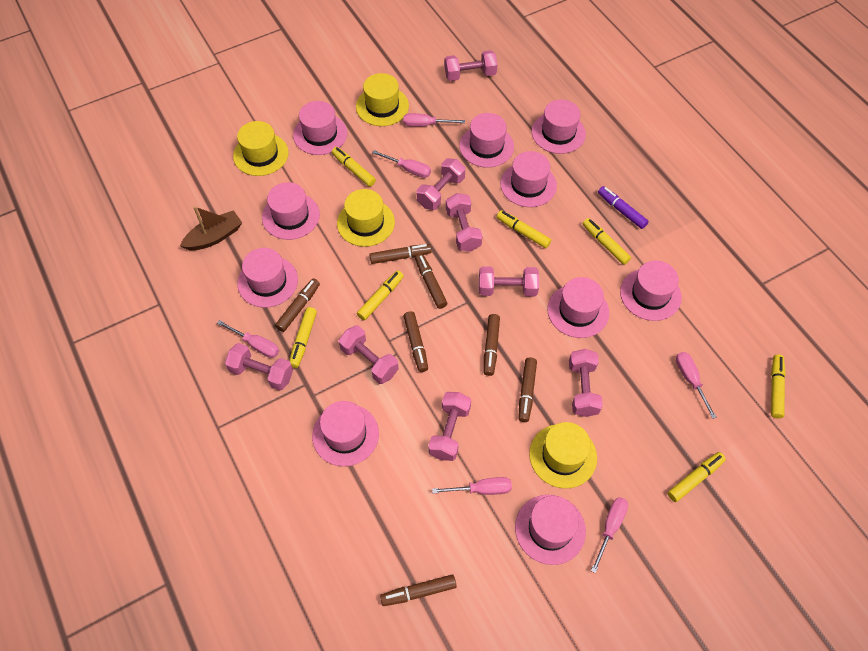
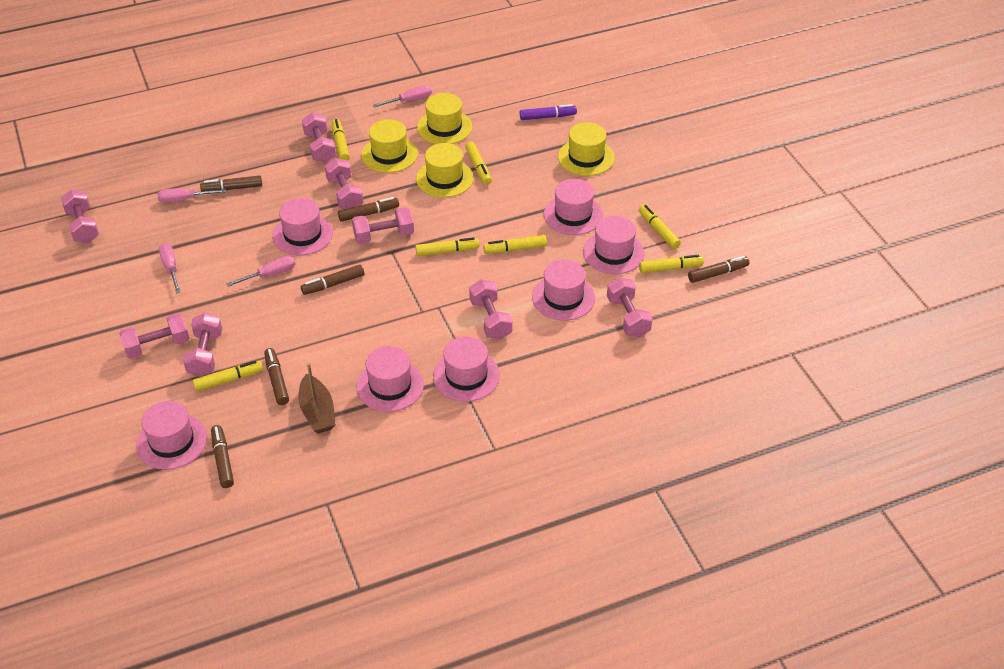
brown marker: 7 -> 6
pink hat: 10 -> 7
pink screwdriver: 6 -> 4

